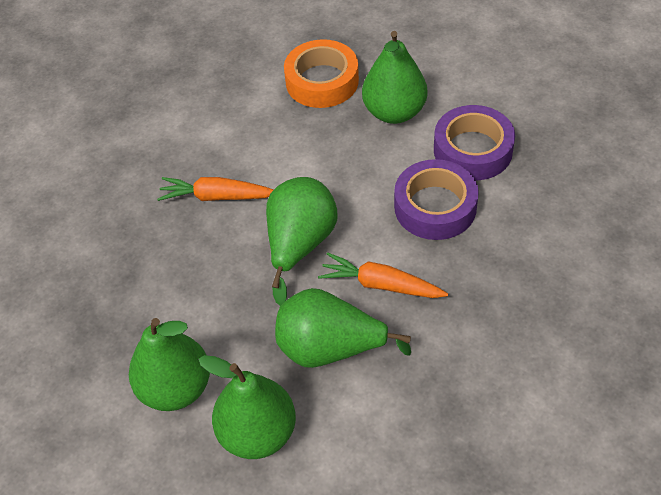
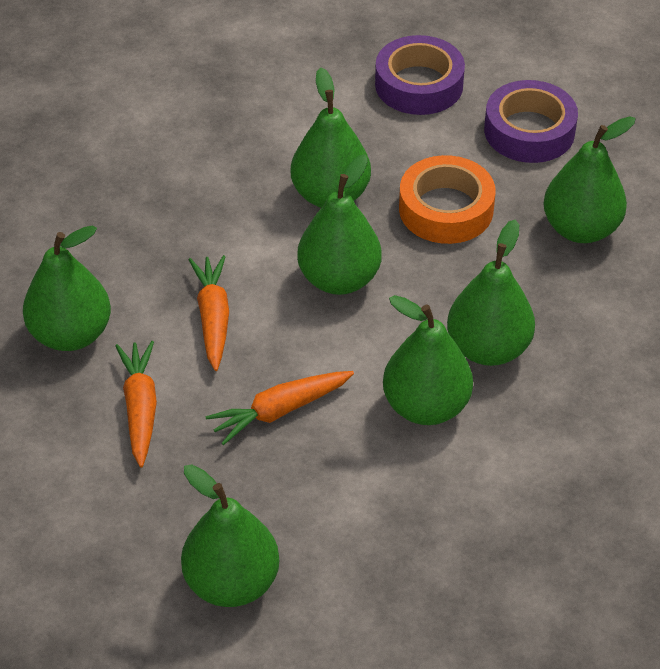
green pear: 5 -> 7
orange carrot: 2 -> 3

